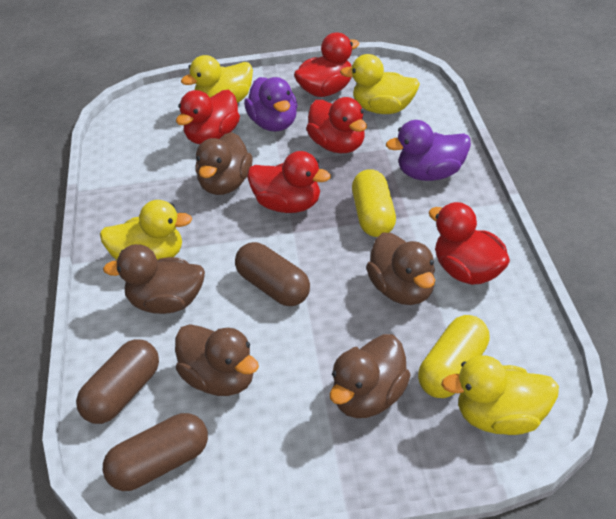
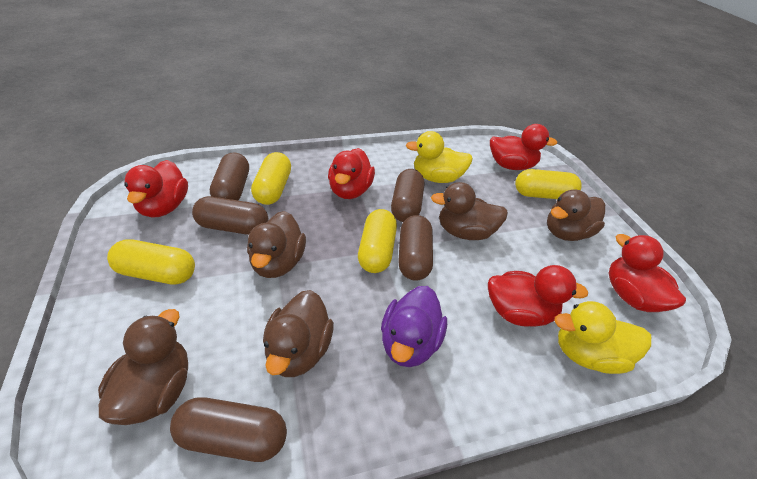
brown capsule: 3 -> 5
purple duck: 2 -> 1
yellow capsule: 2 -> 4
yellow duck: 4 -> 2

